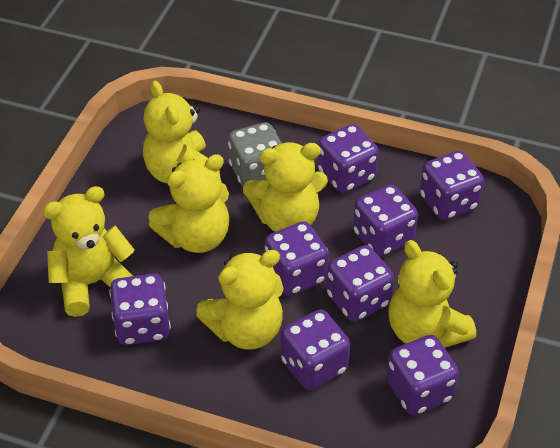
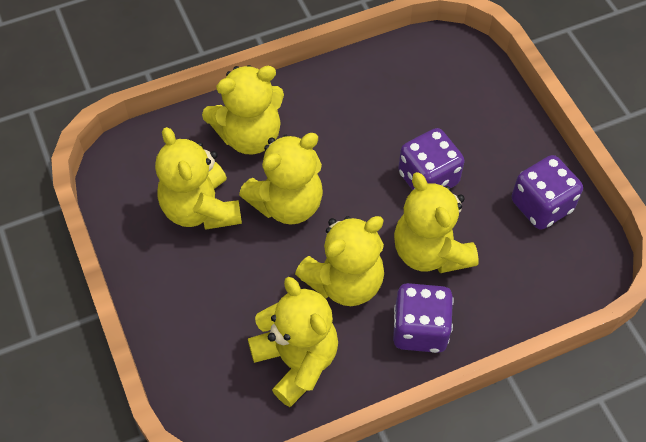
grey dice: 1 -> 0
purple dice: 8 -> 3

